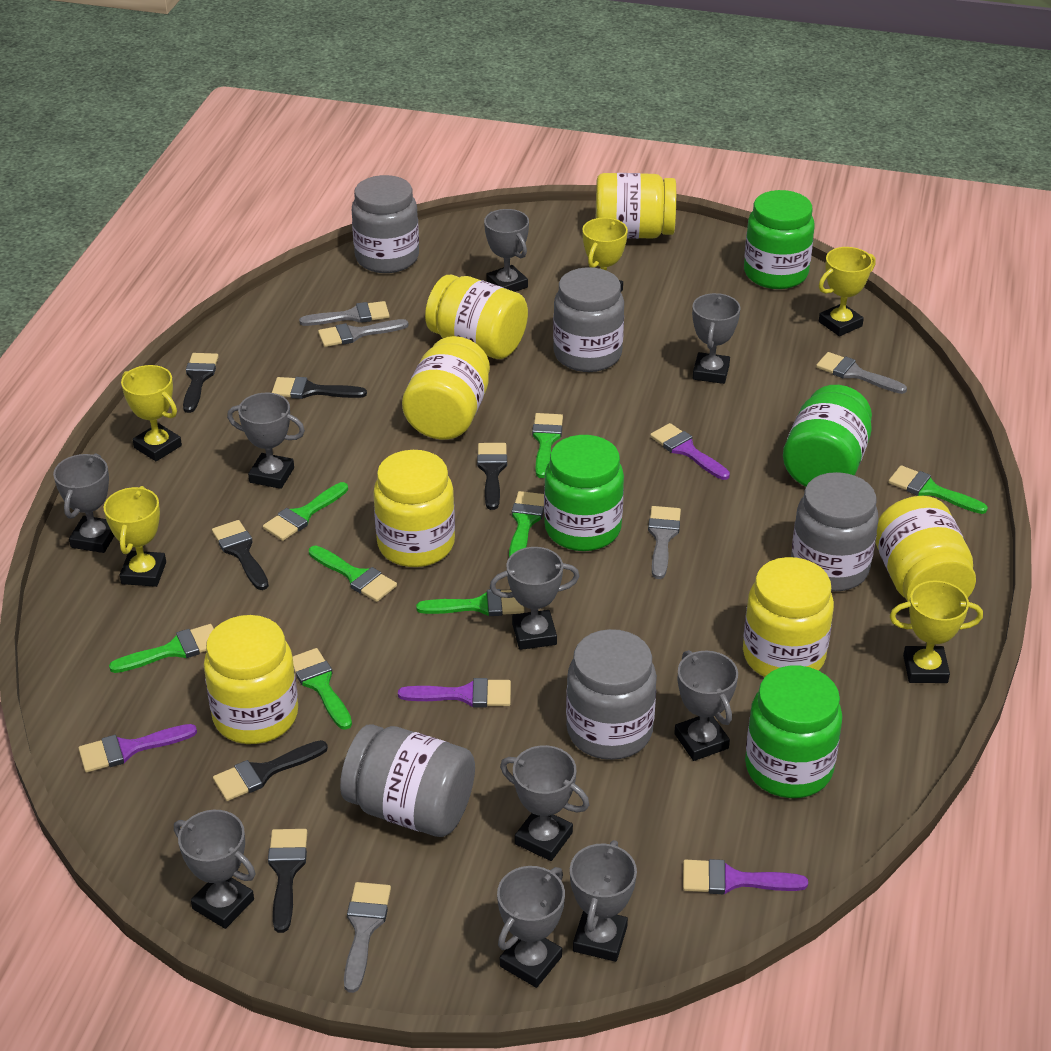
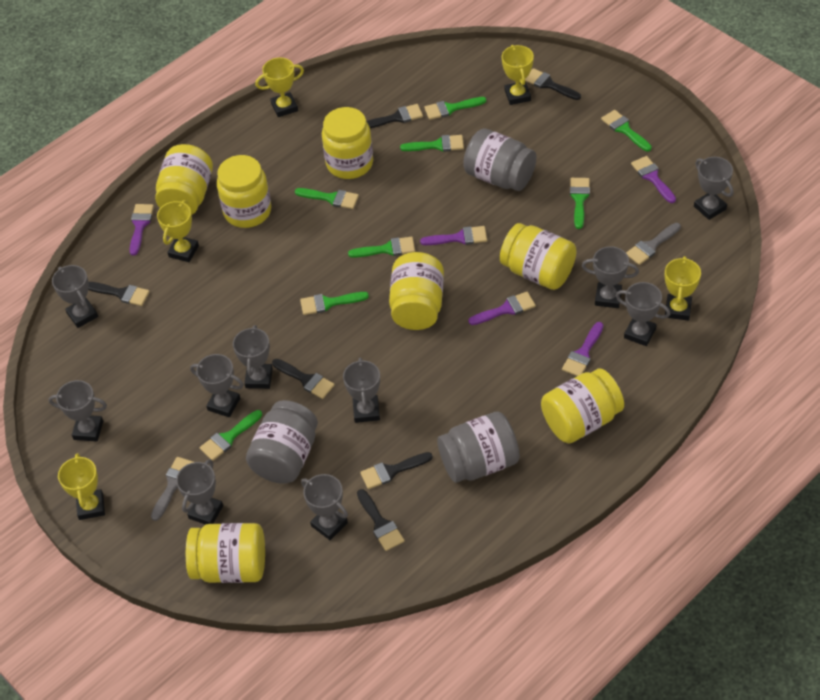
green jar: 4 -> 0
grey brush: 5 -> 2
grey jar: 5 -> 3
purple brush: 4 -> 5

